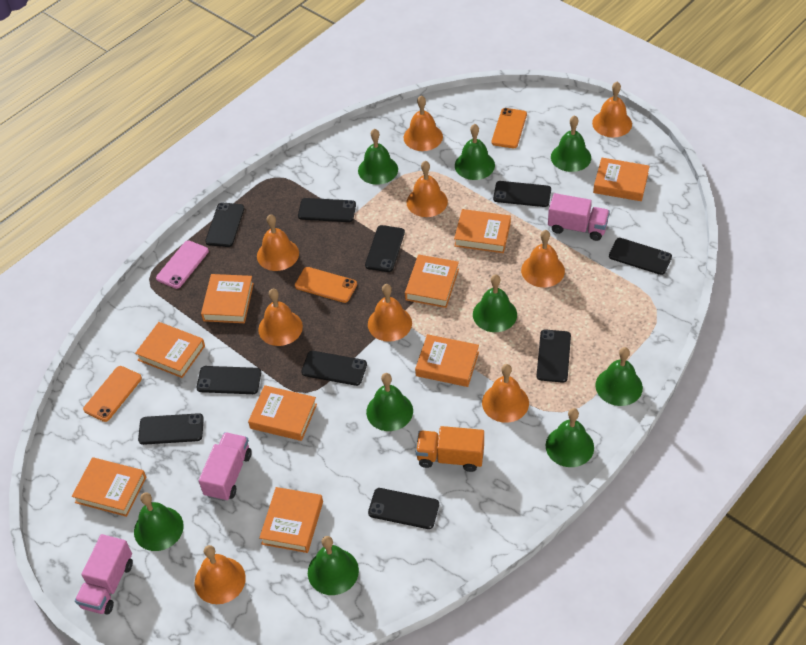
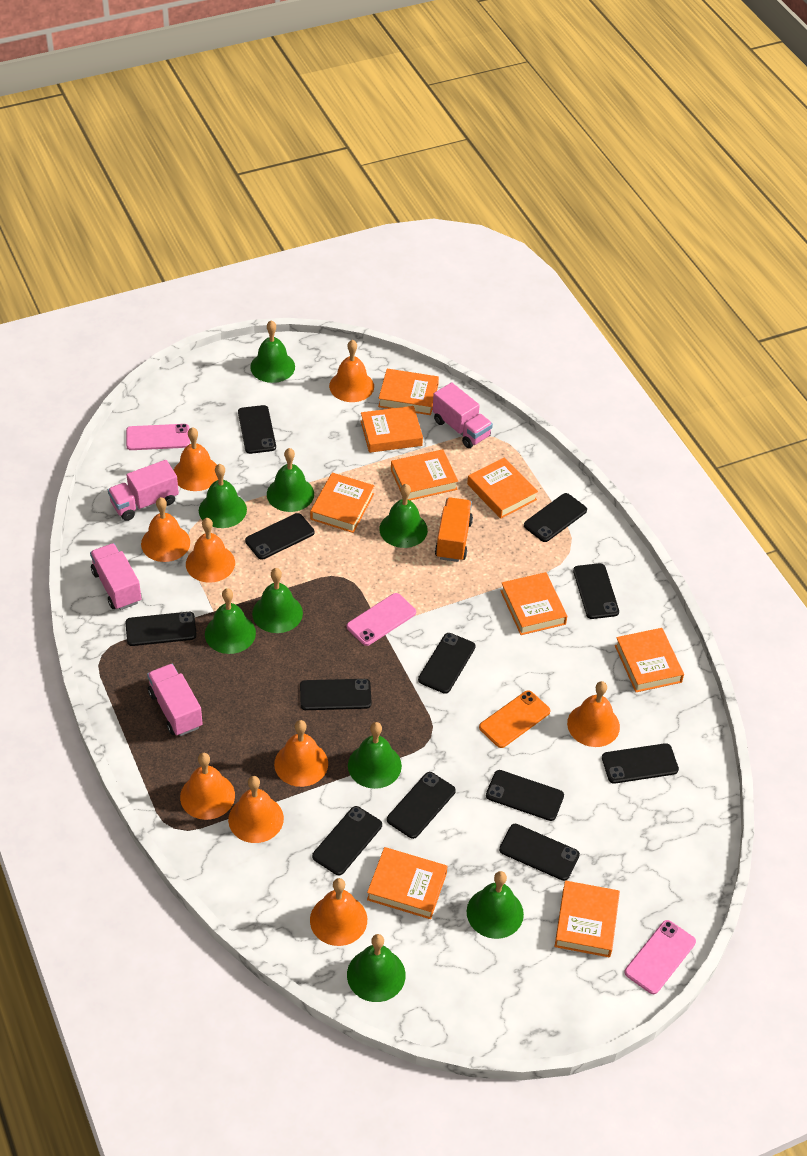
black phone: 10 -> 12
orange phone: 3 -> 1
pink phone: 1 -> 3
pink truck: 3 -> 4

